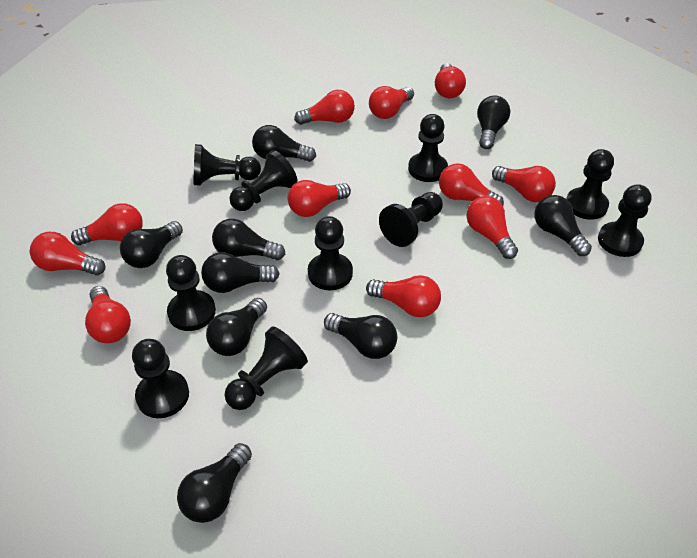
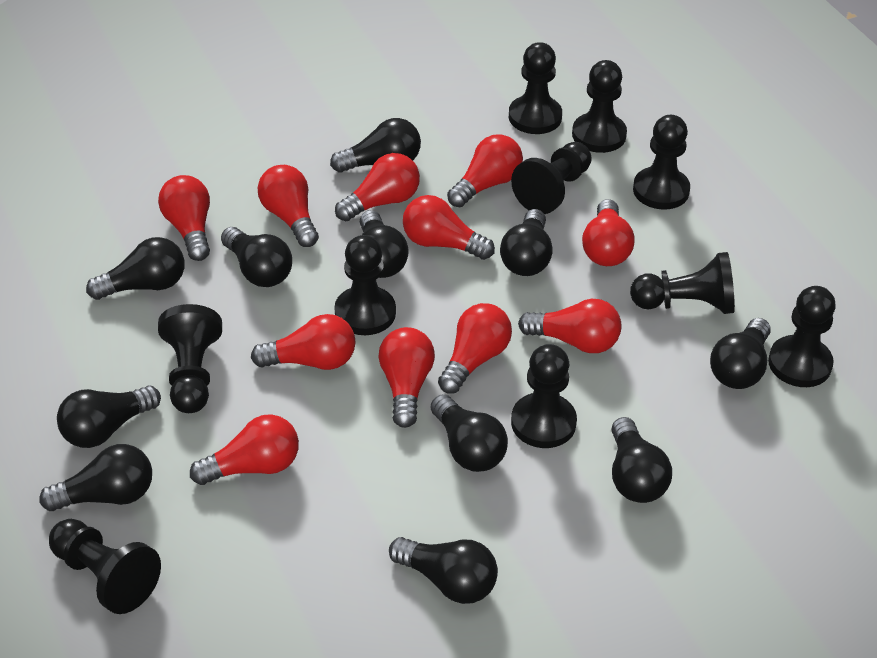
black light bulb: 9 -> 11

